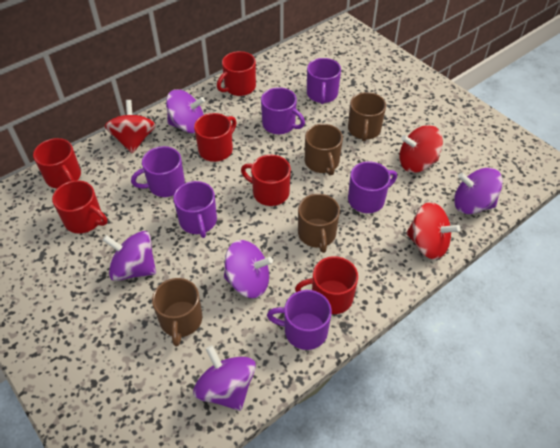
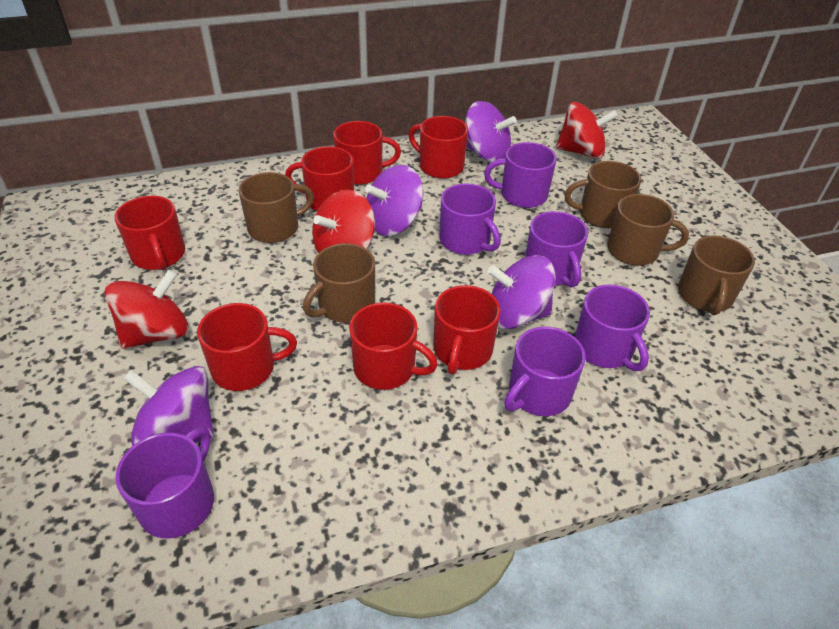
brown mug: 4 -> 5
purple spinning top: 5 -> 4
red mug: 6 -> 7

